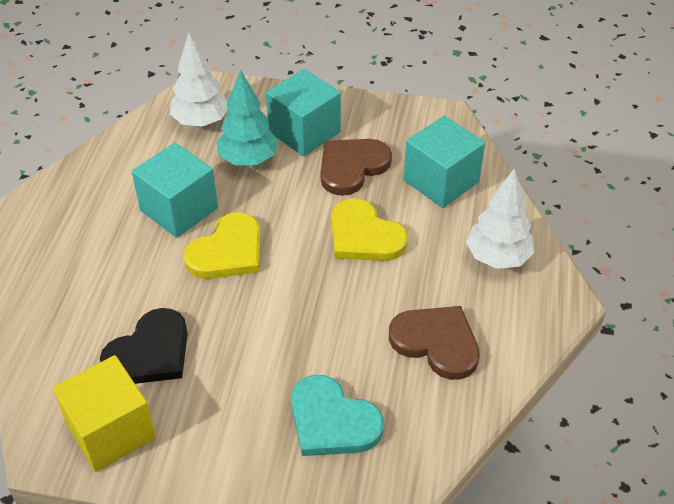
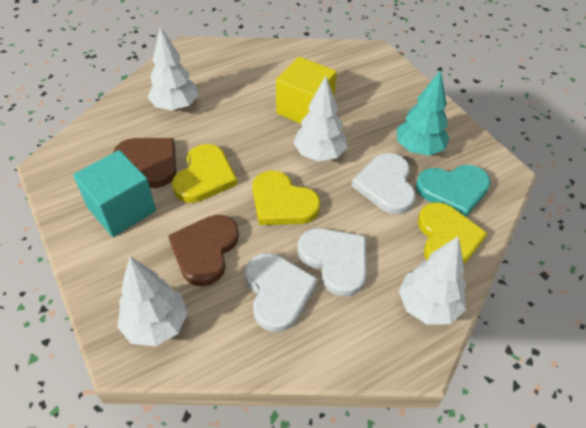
black heart: 1 -> 0
turquoise cube: 3 -> 1
white heart: 0 -> 3
white tree: 2 -> 4
yellow heart: 2 -> 3

